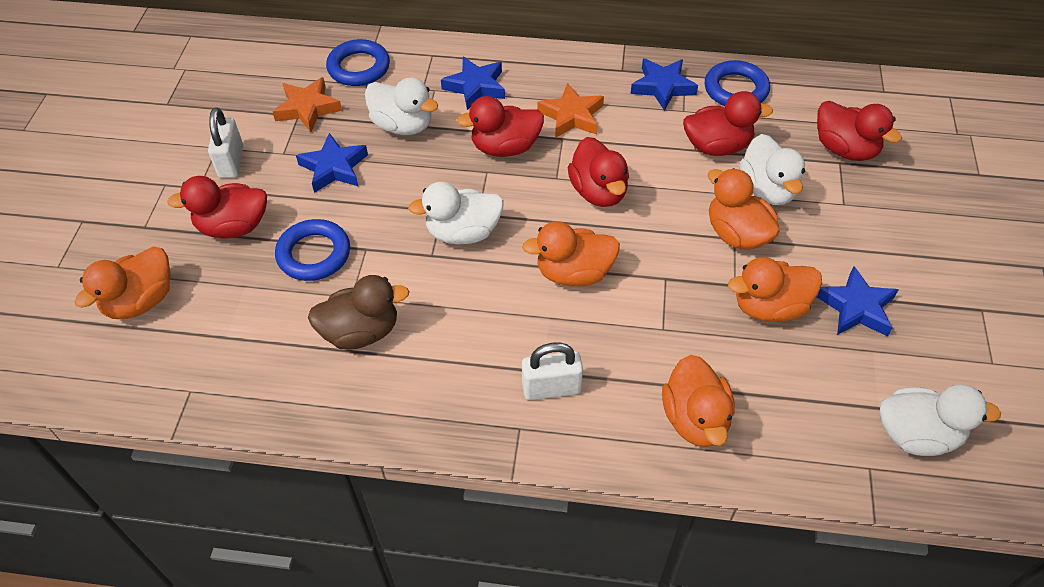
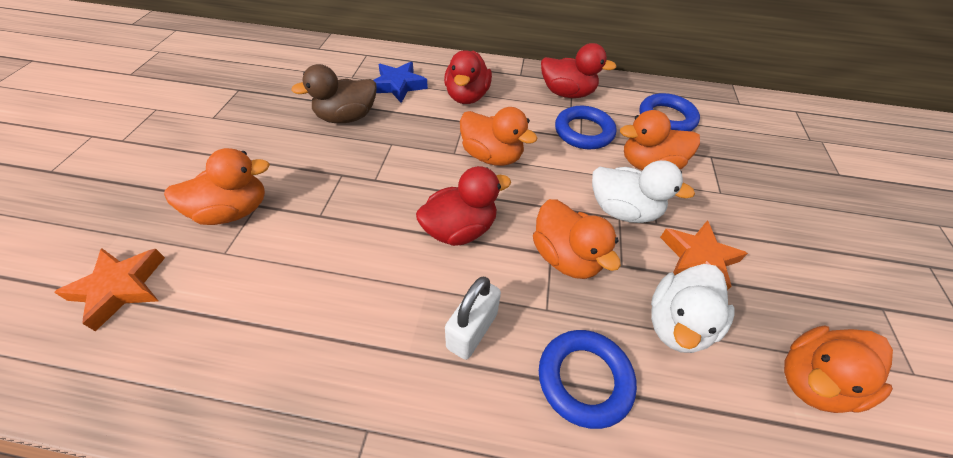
blue star: 4 -> 1
red duck: 5 -> 3
white duck: 4 -> 2
white padlock: 2 -> 1

